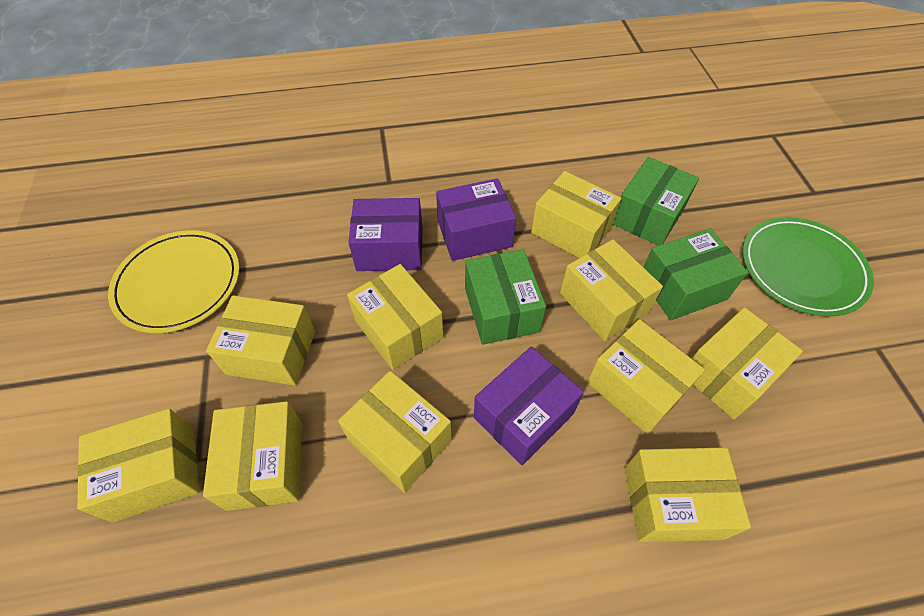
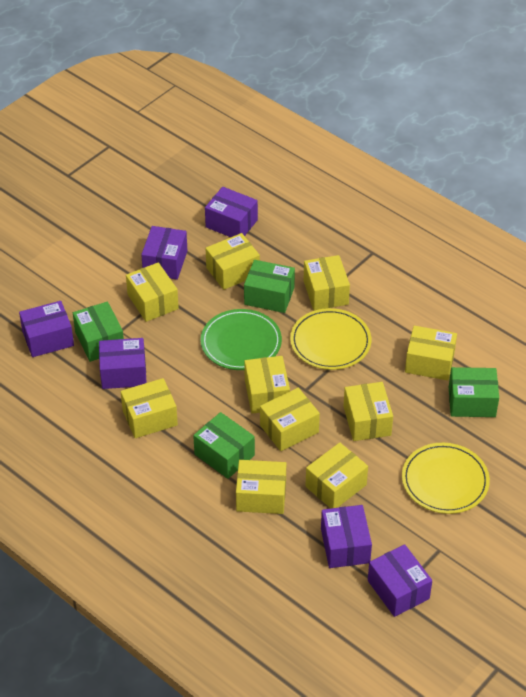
green box: 3 -> 4
purple box: 3 -> 6
yellow plate: 1 -> 2

